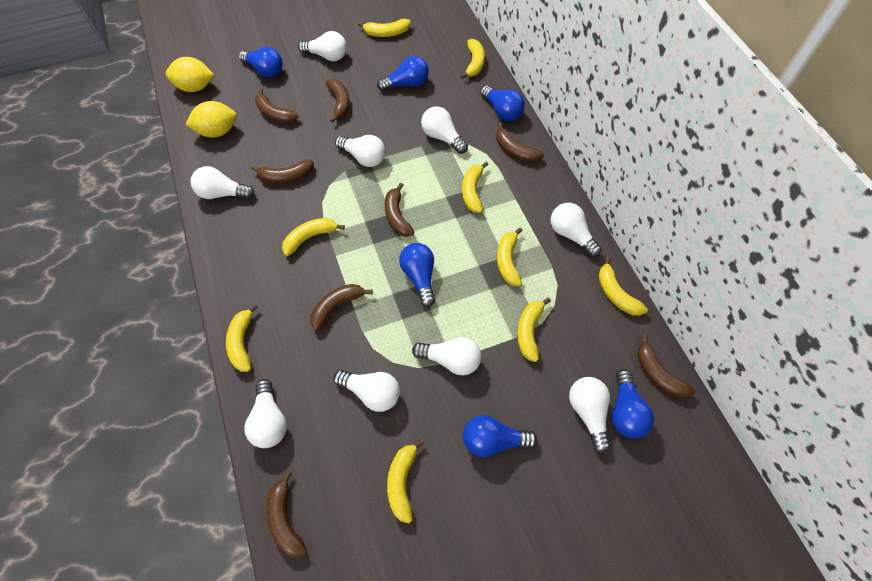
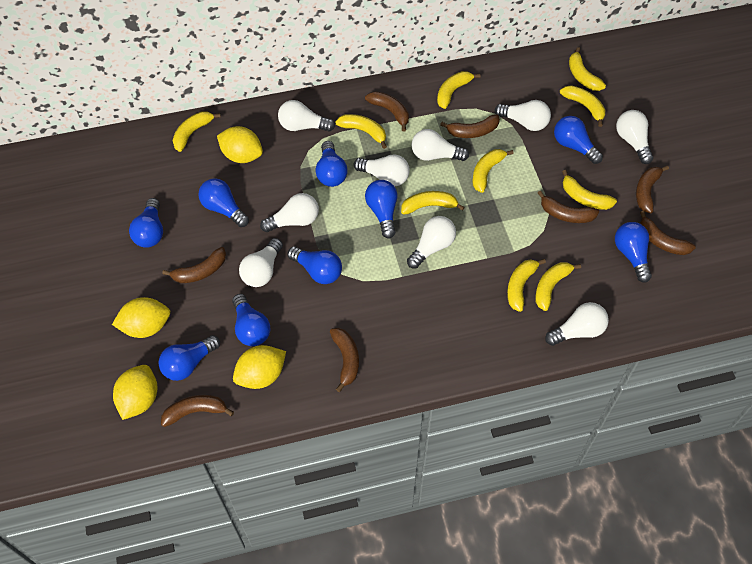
blue light bulb: 6 -> 9
yellow banana: 9 -> 10
yellow lemon: 2 -> 4

